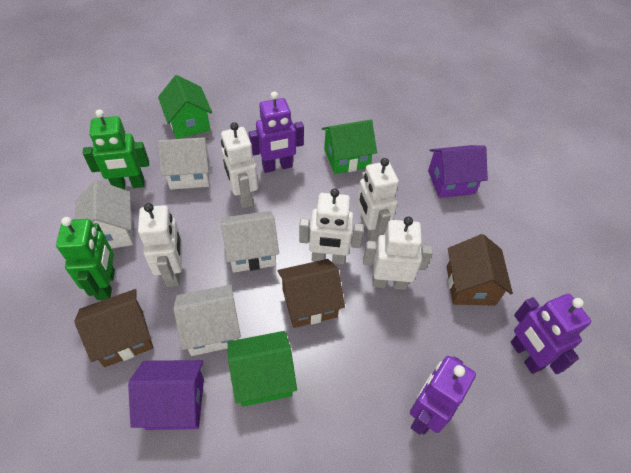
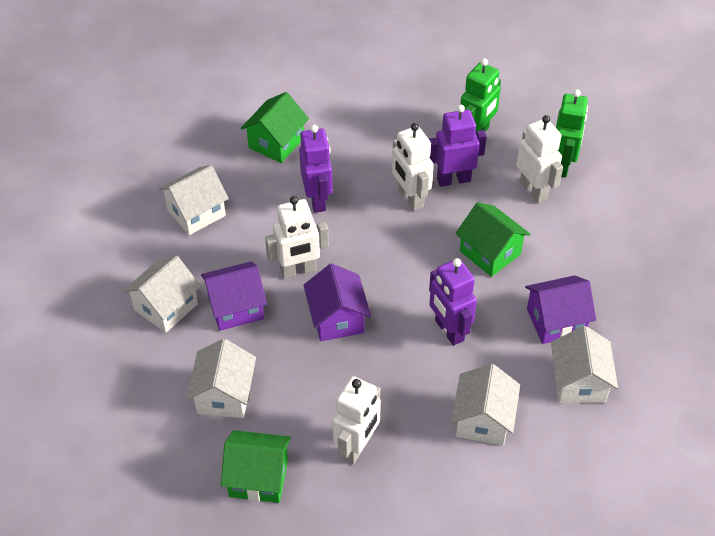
brown house: 3 -> 0
purple house: 2 -> 3
white house: 4 -> 5
white robot: 5 -> 4

